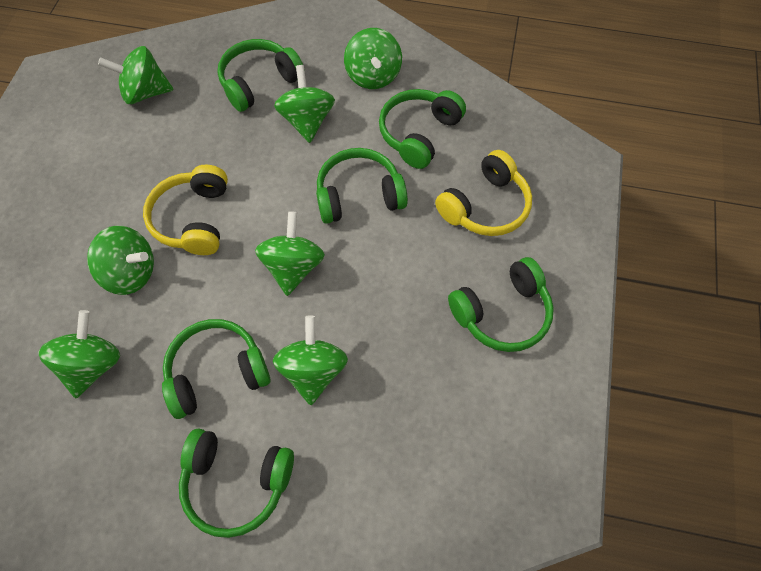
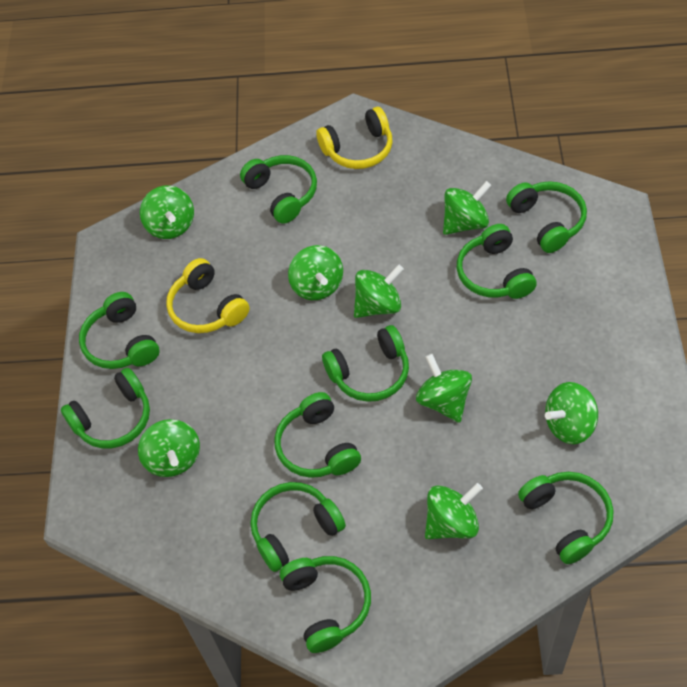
green headphones: 6 -> 10
green spinning top: 7 -> 8

